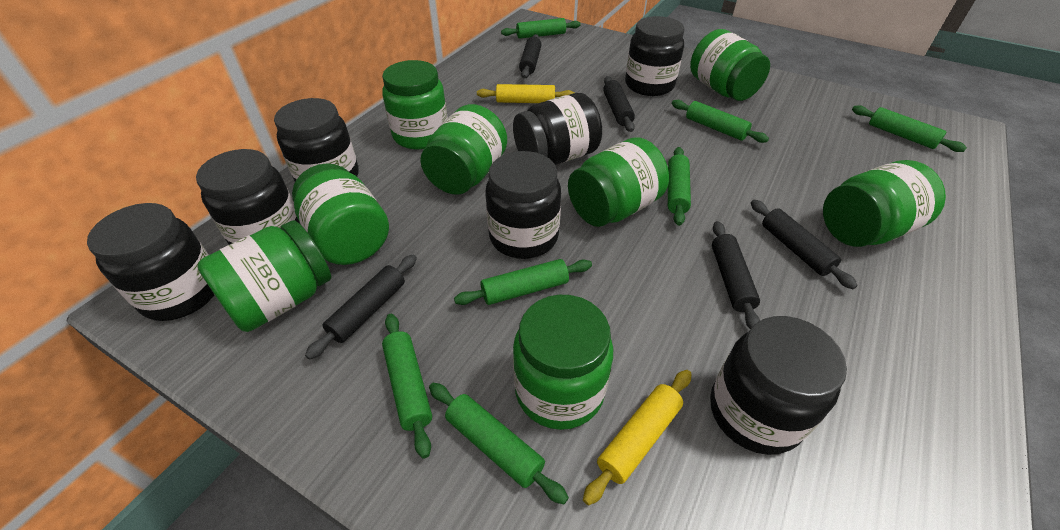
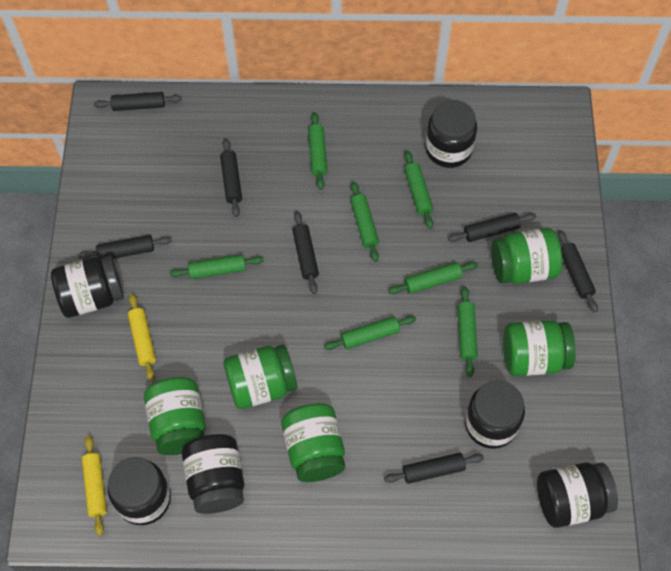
black jar: 7 -> 6
black rolling pin: 5 -> 7
green jar: 8 -> 5

